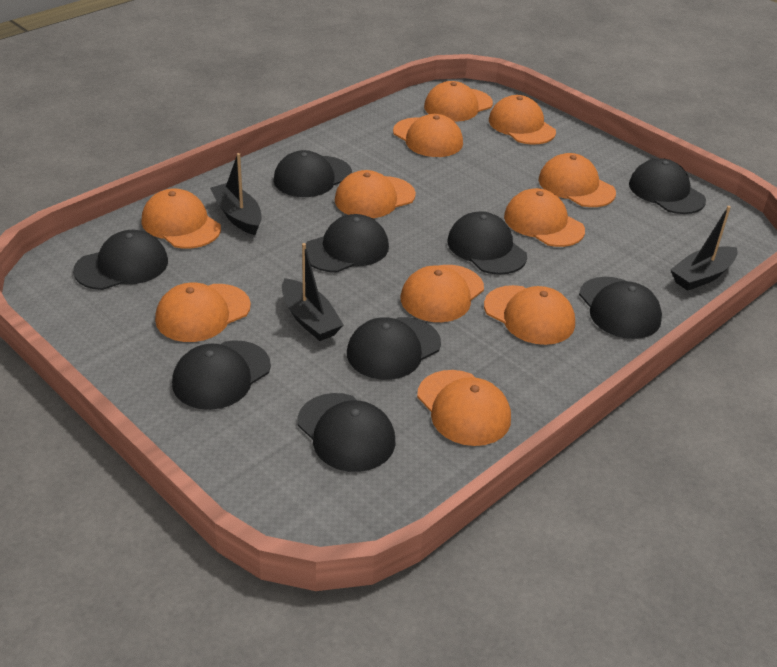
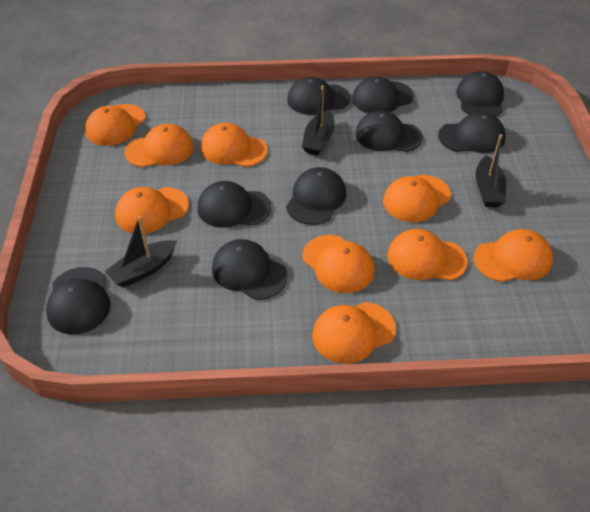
orange cap: 11 -> 9

